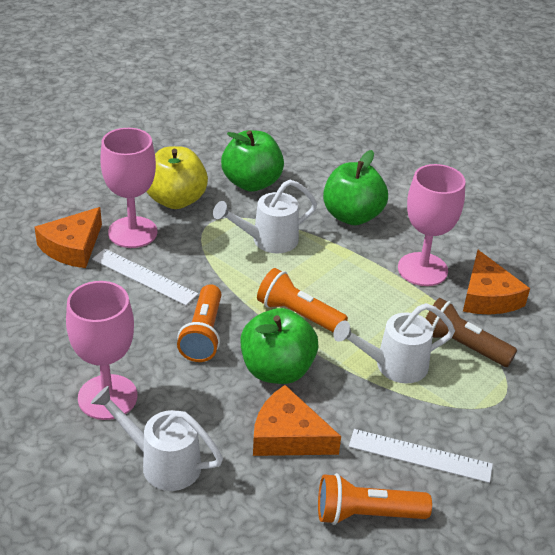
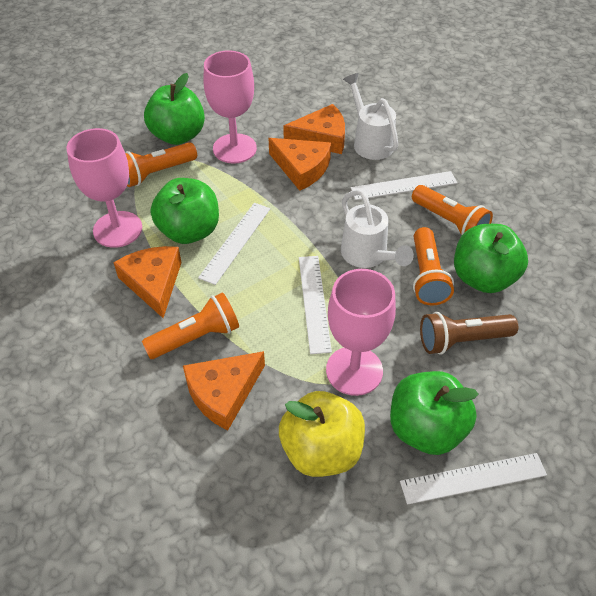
green apple: 3 -> 4
orange cheese: 3 -> 4
orange flashlight: 3 -> 4
white ruler: 2 -> 4
white watering can: 3 -> 2

